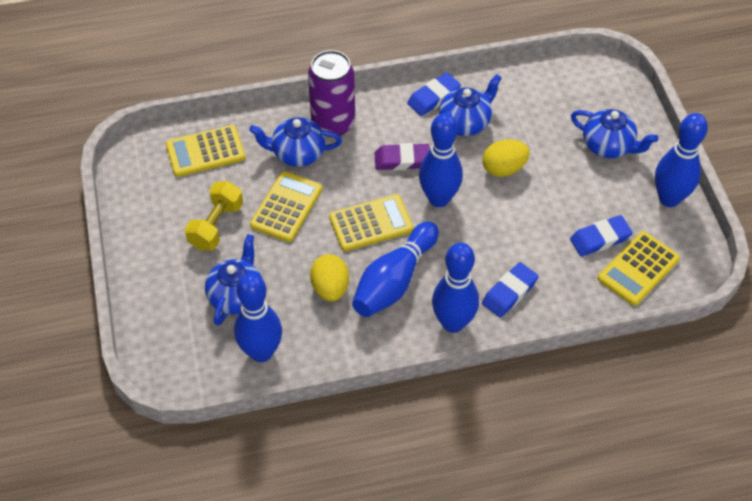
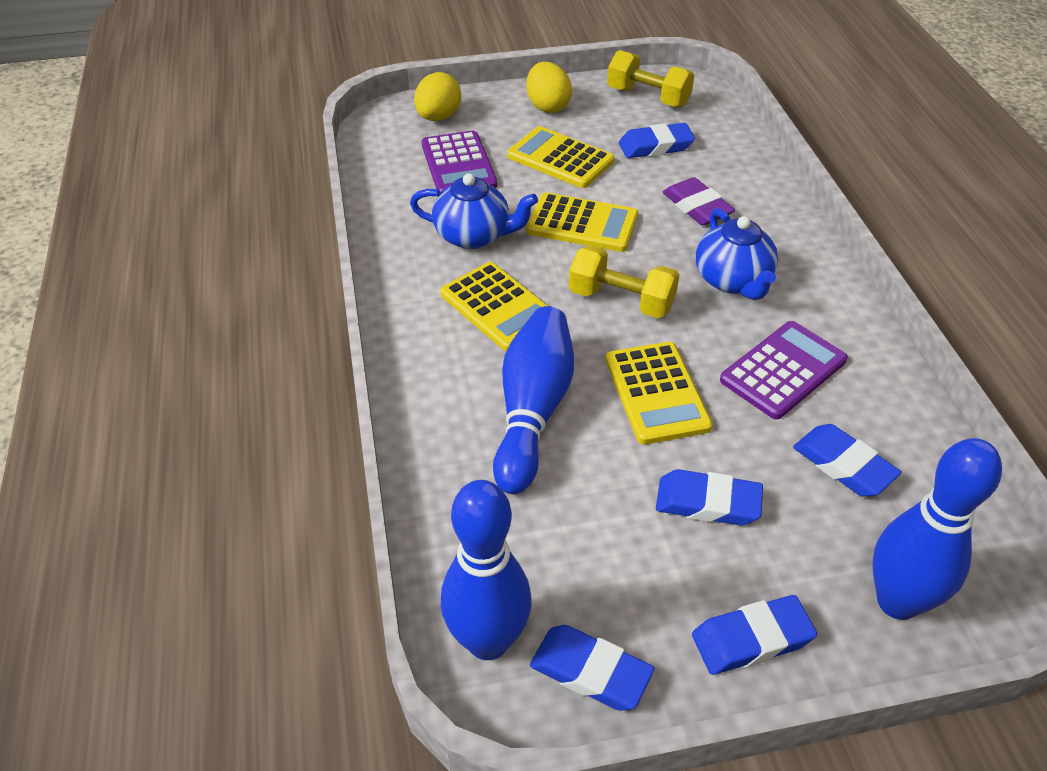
blue bowling pin: 5 -> 3
blue eraser: 3 -> 5
blue teapot: 4 -> 2
purple calculator: 0 -> 2
purple can: 1 -> 0
yellow dumbbell: 1 -> 2

